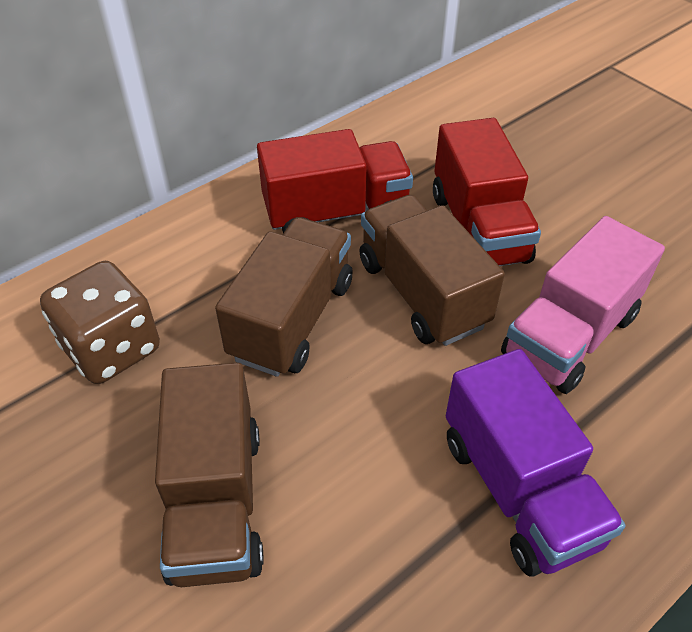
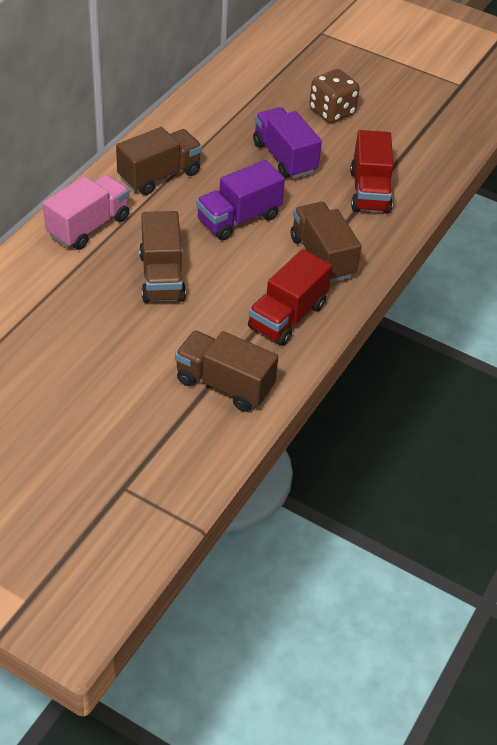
brown truck: 3 -> 4
purple truck: 1 -> 2

